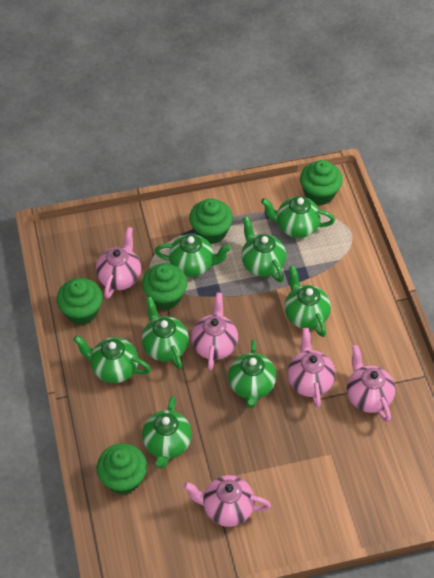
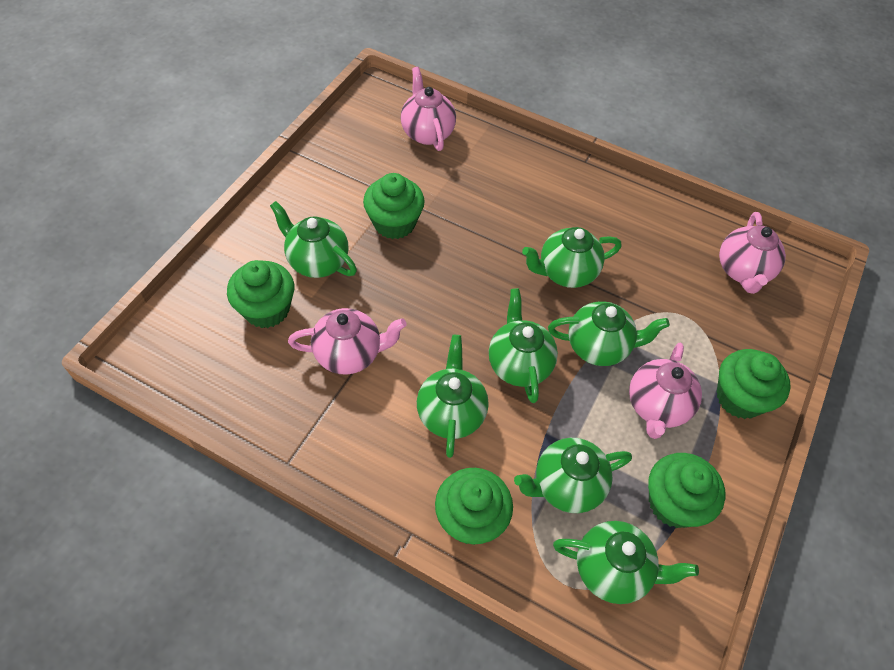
green teapot: 8 -> 7
pink teapot: 5 -> 4

